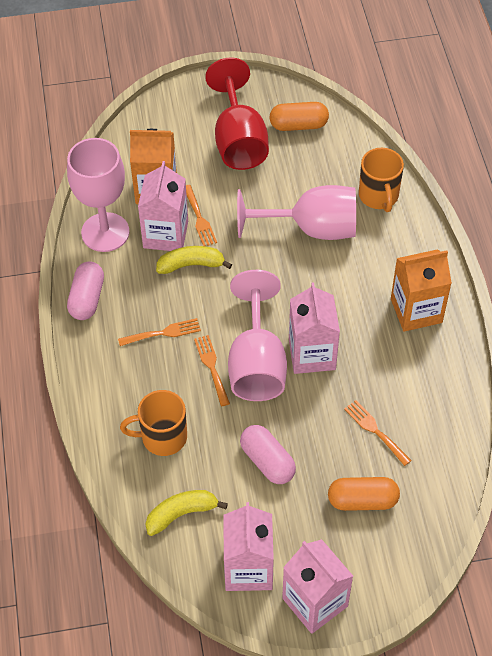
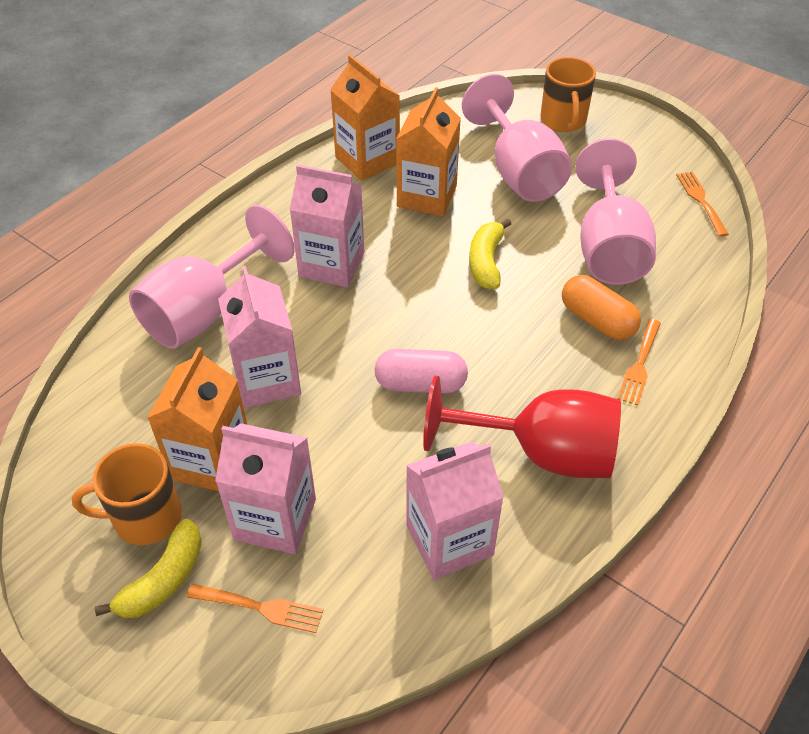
orange capsule: 2 -> 1
orange carton: 2 -> 3
orange fork: 4 -> 3
pink capsule: 2 -> 1

